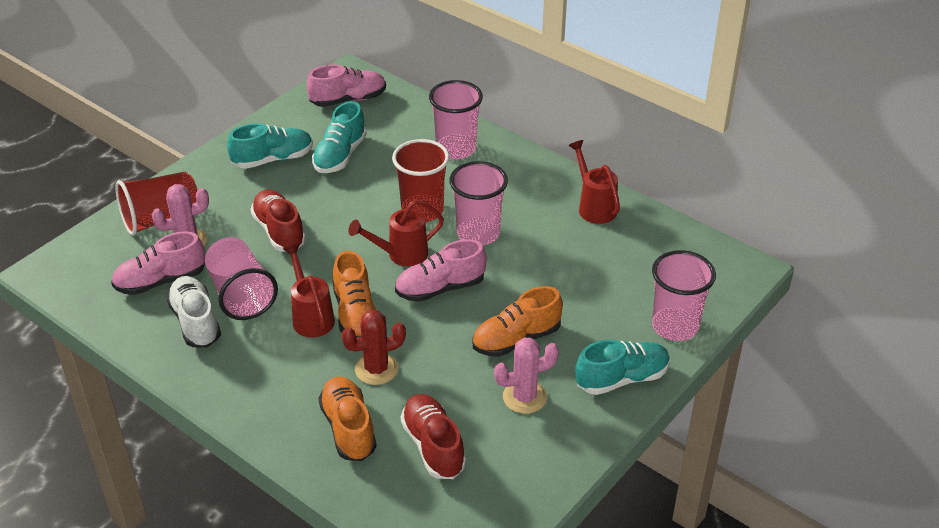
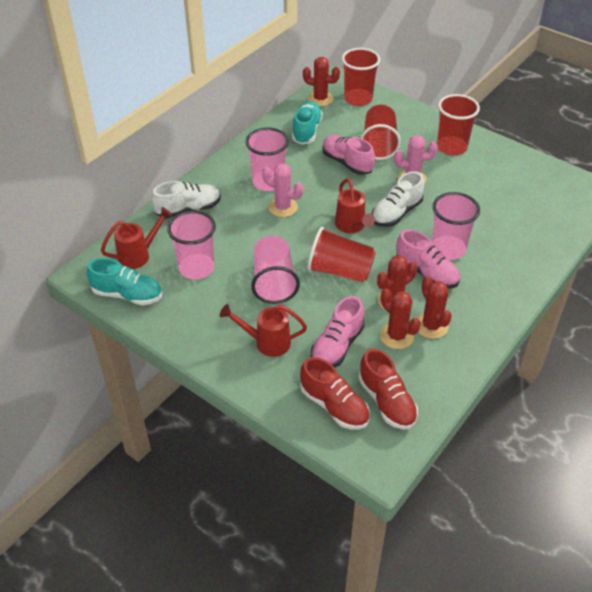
orange shoe: 3 -> 0
red cactus: 1 -> 4
red cup: 2 -> 4
turquoise shoe: 3 -> 2
white shoe: 1 -> 2

